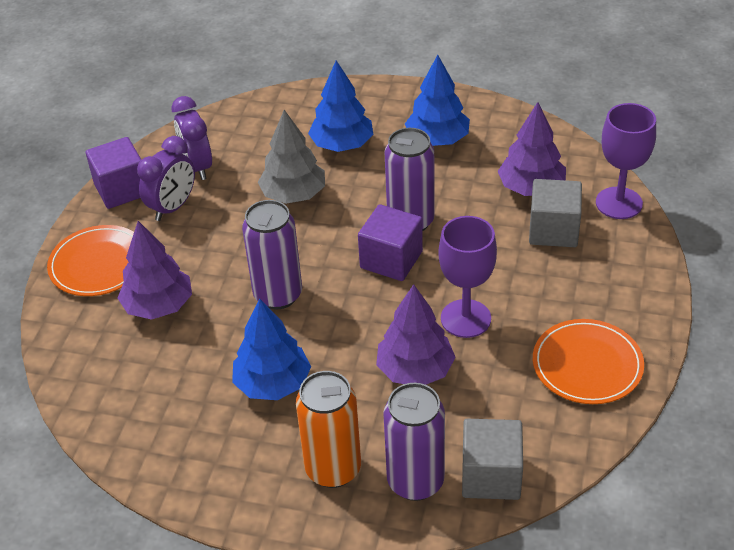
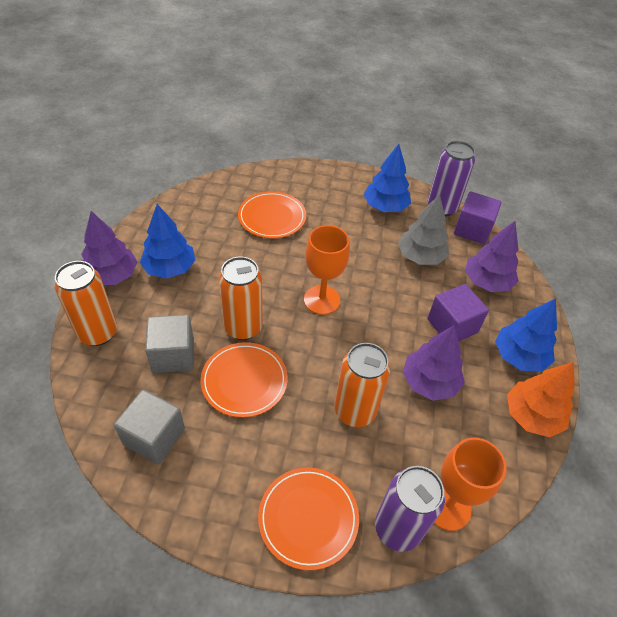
orange can: 1 -> 3
orange goblet: 0 -> 2
orange plate: 2 -> 3
orange tree: 0 -> 1
purple can: 3 -> 2
purple clock: 2 -> 0
purple goblet: 2 -> 0

